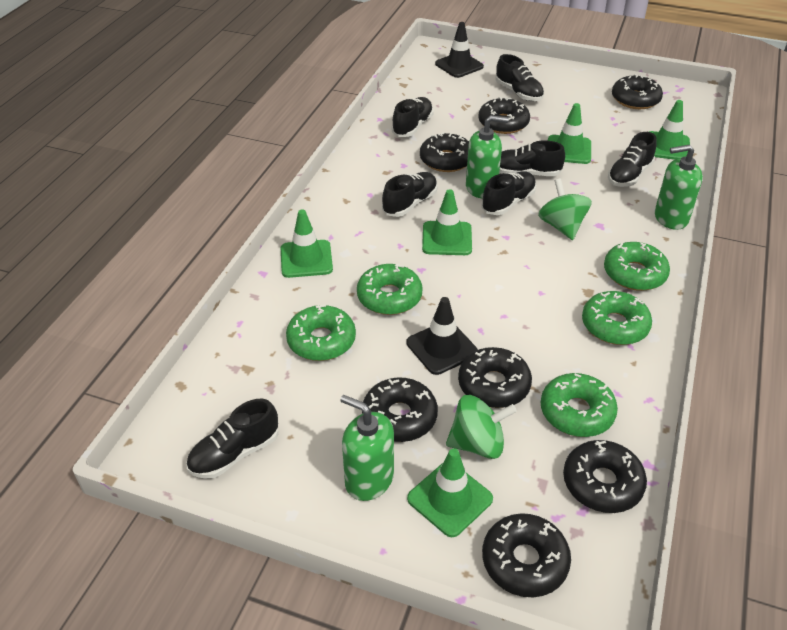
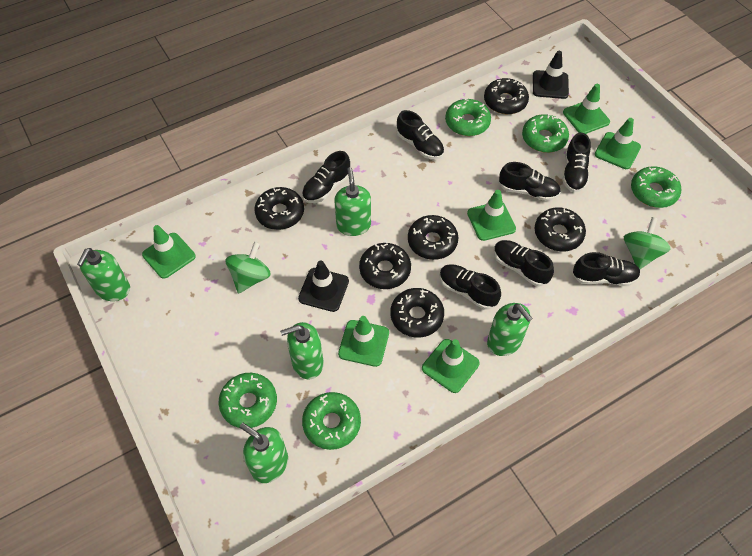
black donut: 7 -> 6
green soap dispenser: 3 -> 5
green traffic cone: 5 -> 6

